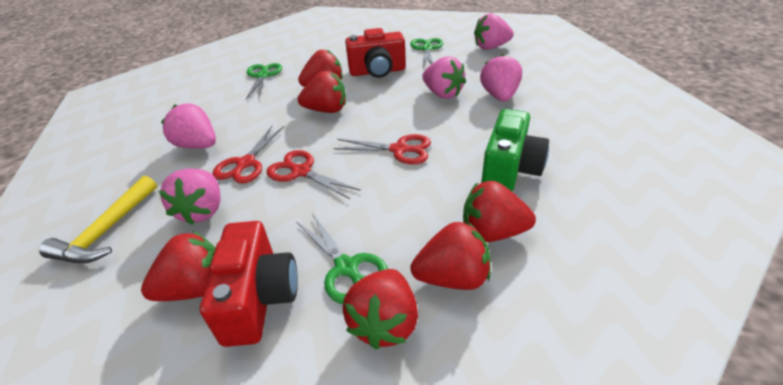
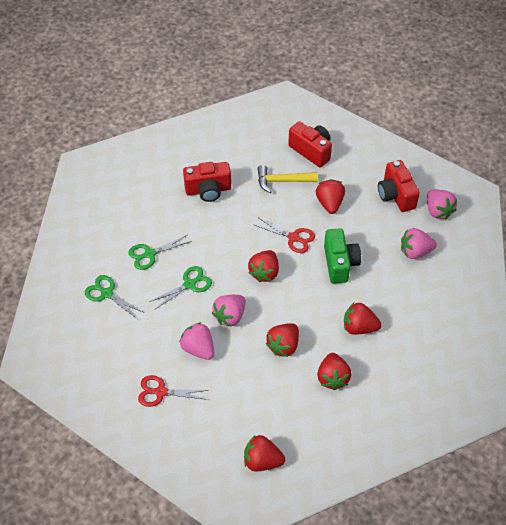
pink strawberry: 5 -> 4
red camera: 2 -> 3
red scissors: 3 -> 2

